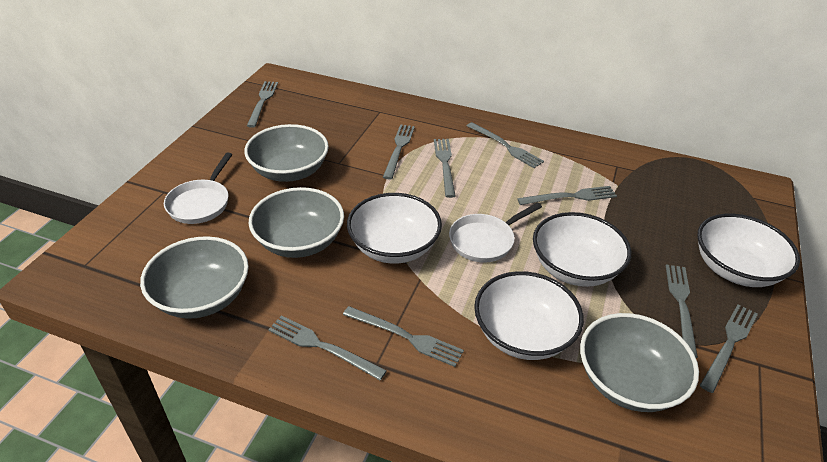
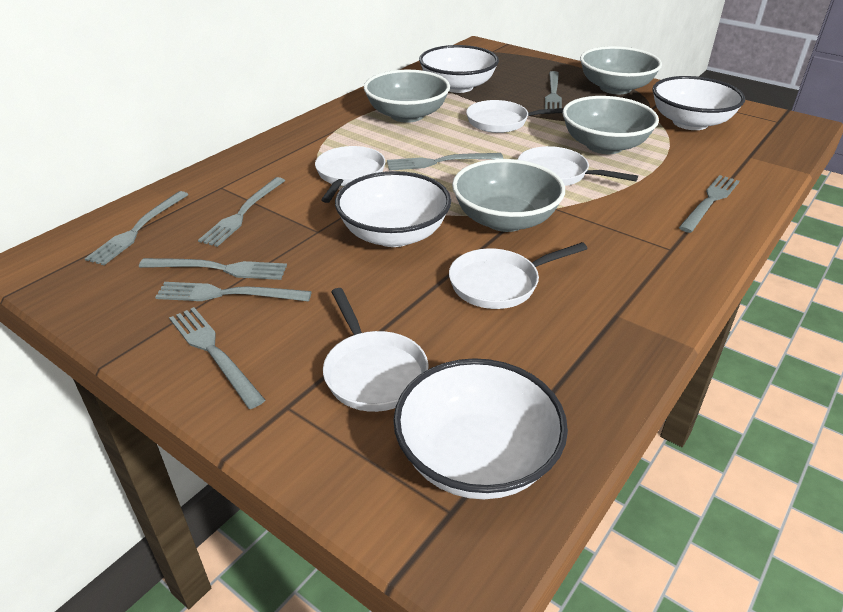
grey fork: 9 -> 8
white pan: 2 -> 5

